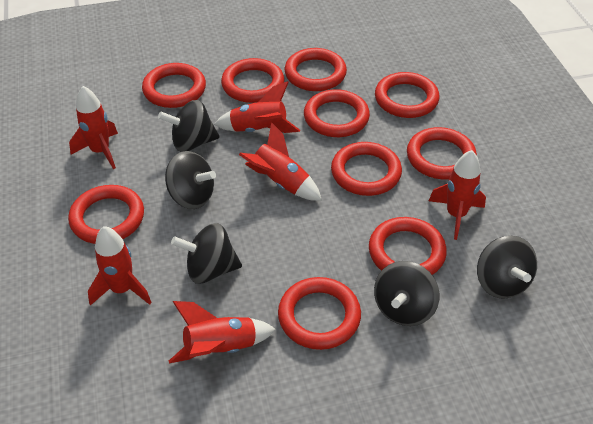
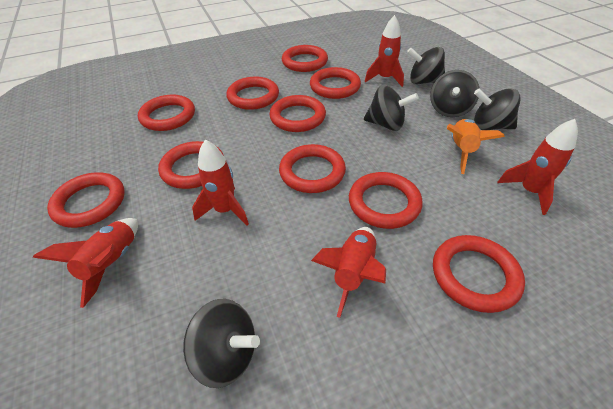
orange rocket: 0 -> 1
red rocket: 6 -> 5

